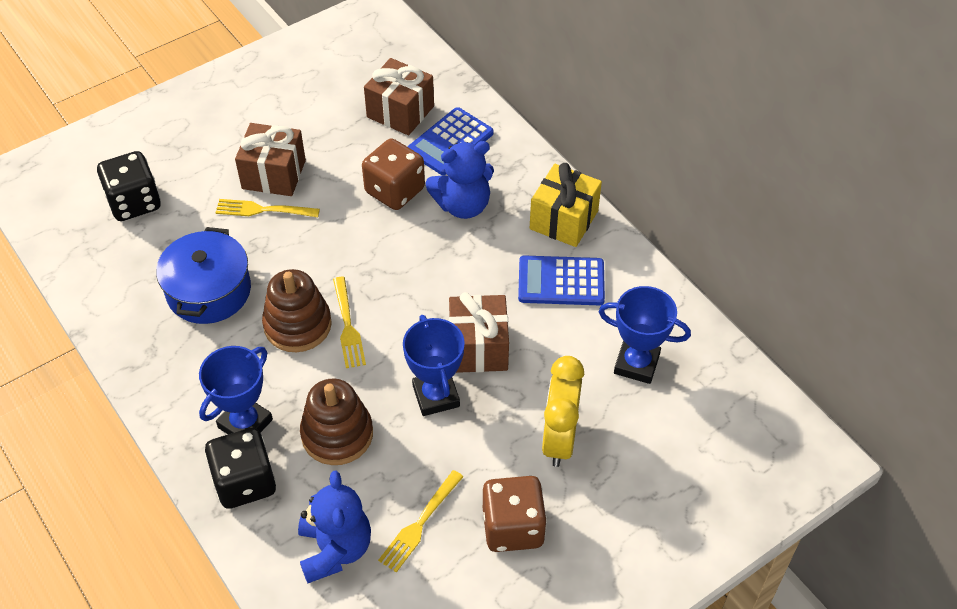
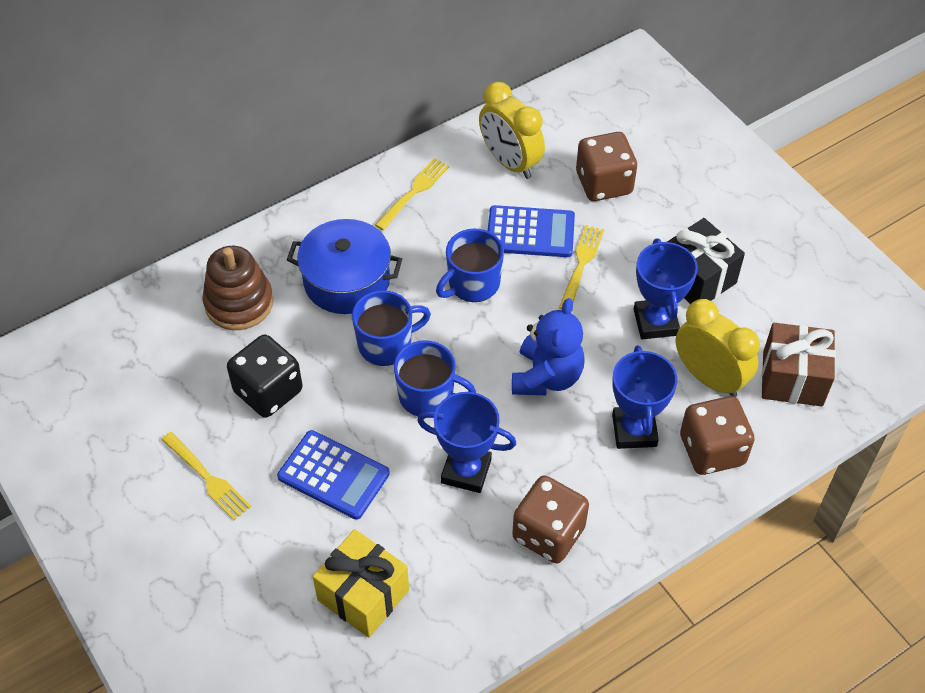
black dice: 2 -> 1
black gift: 0 -> 1
blue mug: 0 -> 3
blue teddy bear: 2 -> 1
brown dice: 2 -> 3
brown gift: 3 -> 1
brown stacking toy: 2 -> 1
yellow clock: 1 -> 2

